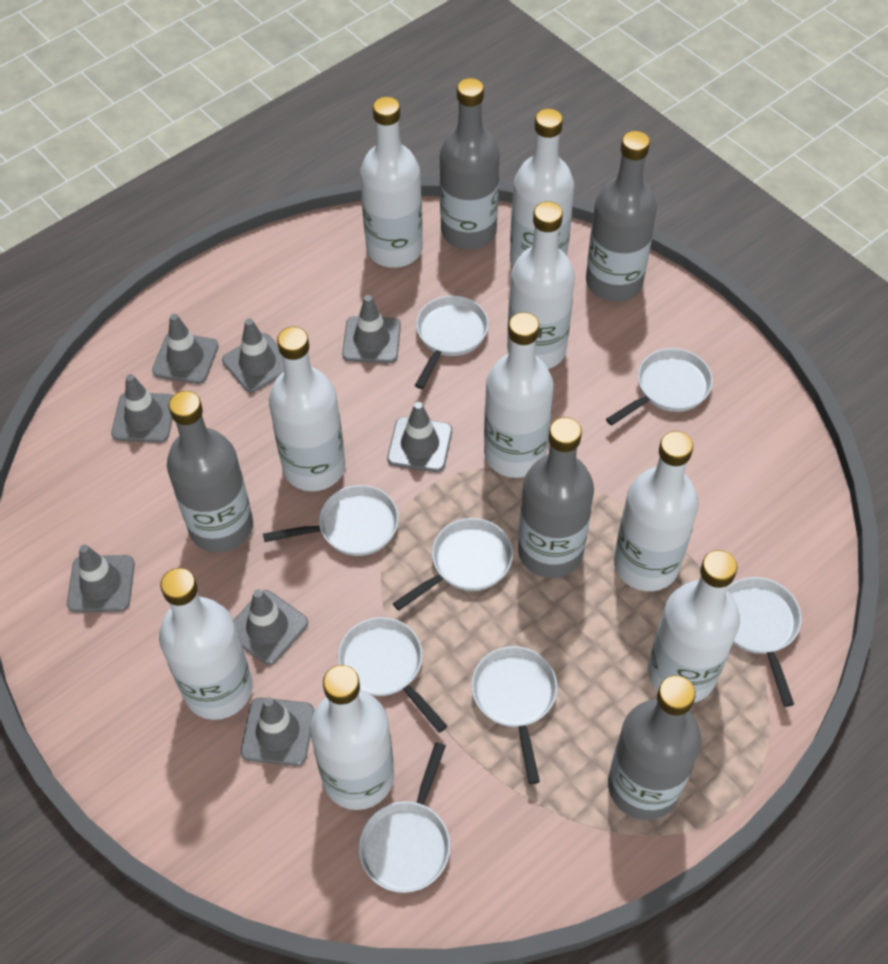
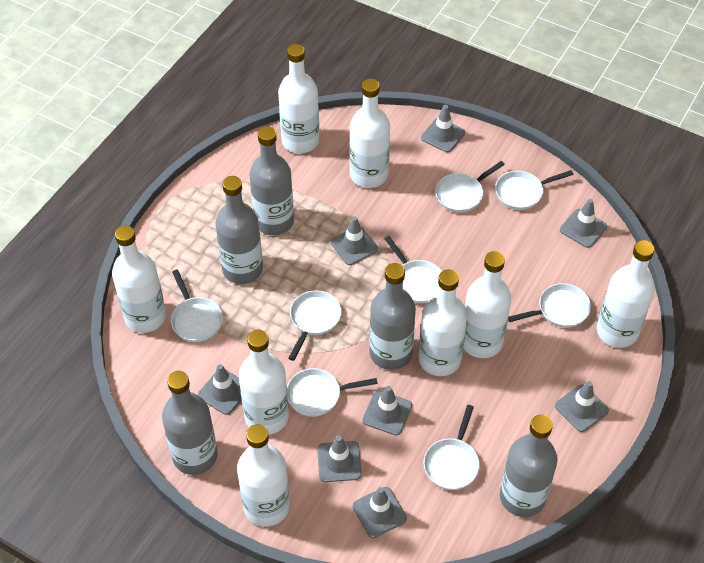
white bottle: 9 -> 8

